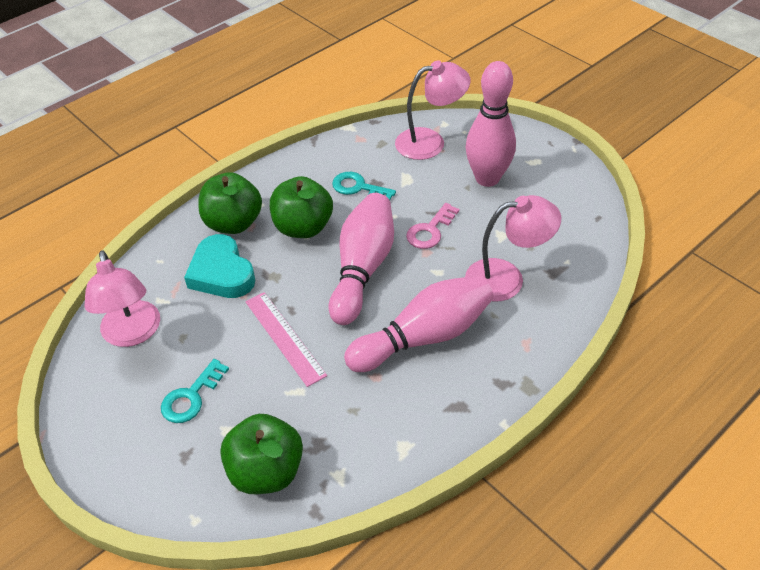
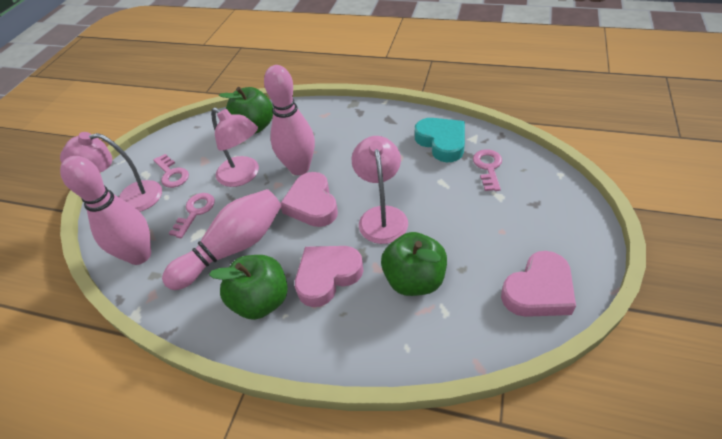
pink heart: 0 -> 3
pink key: 1 -> 3
pink ruler: 1 -> 0
turquoise key: 2 -> 0

